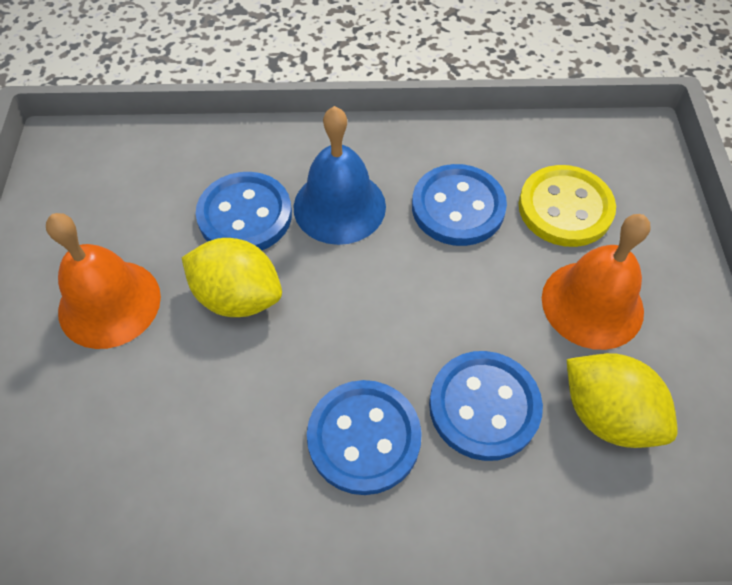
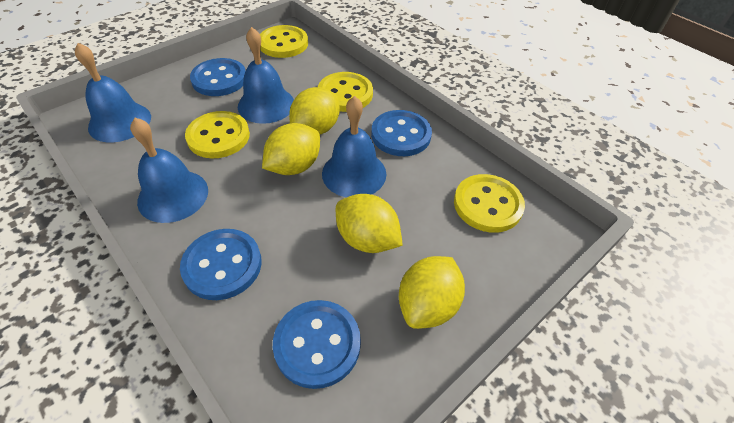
blue bell: 1 -> 4
orange bell: 2 -> 0
yellow button: 1 -> 4
yellow lemon: 2 -> 4

